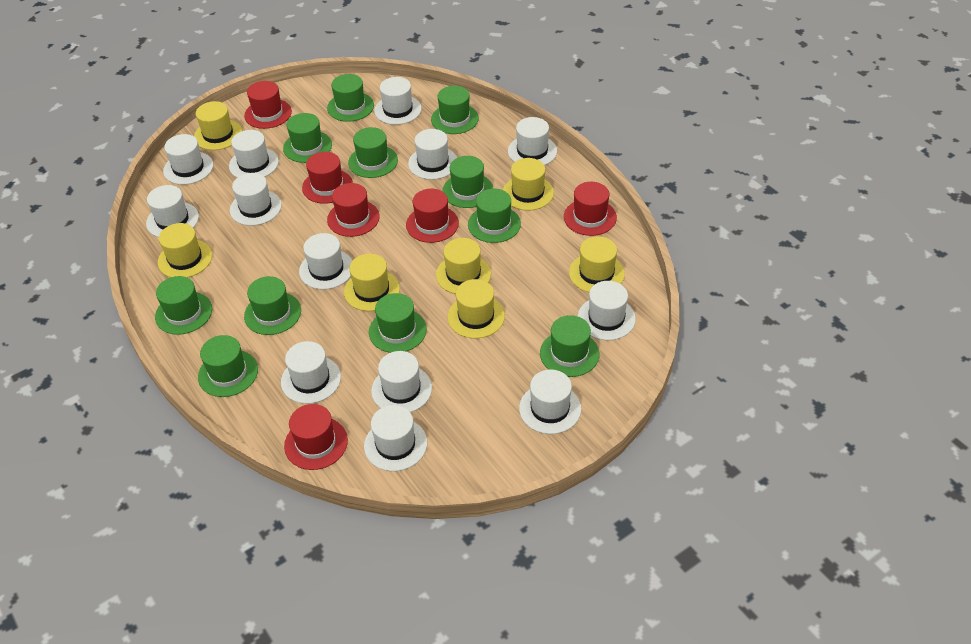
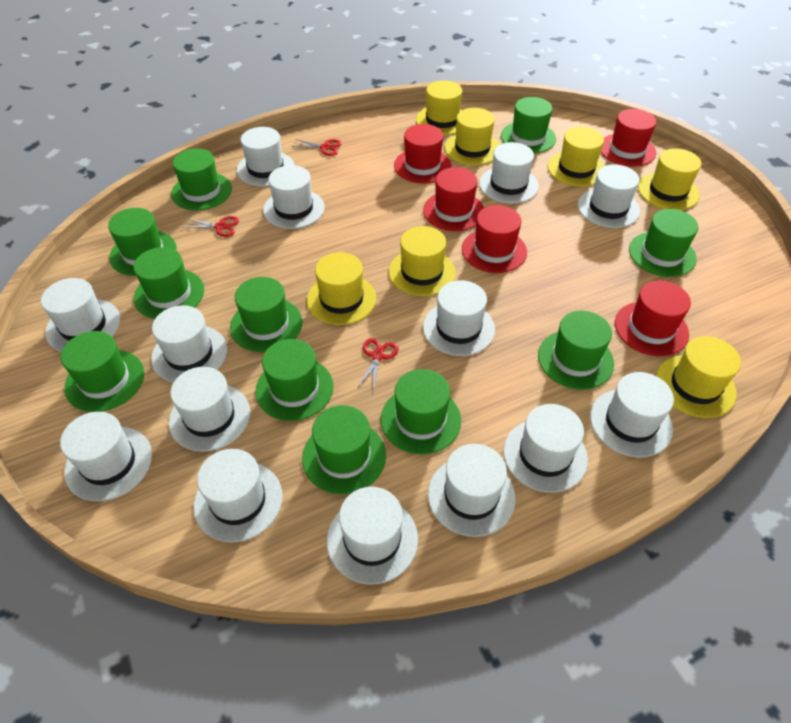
red hat: 6 -> 5
red scissors: 0 -> 3
white hat: 13 -> 14

